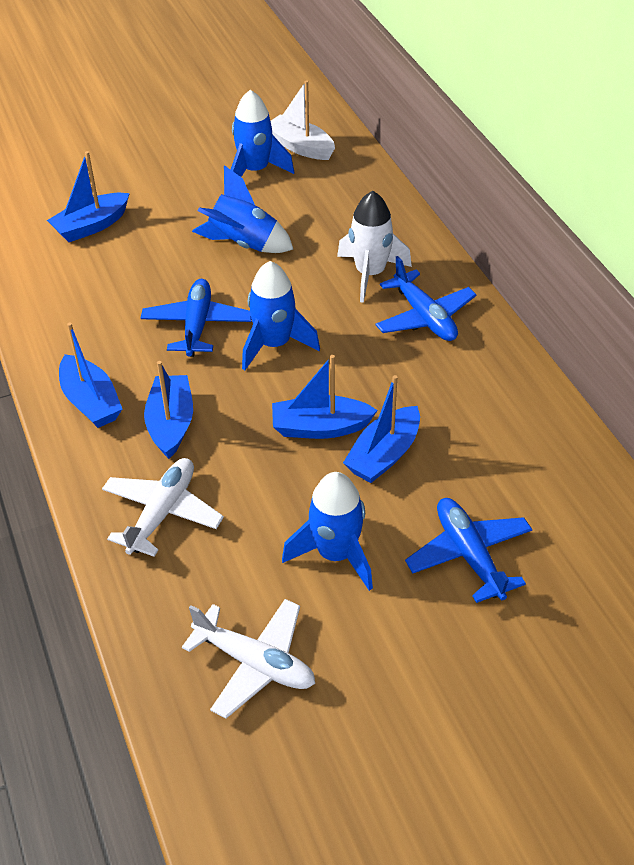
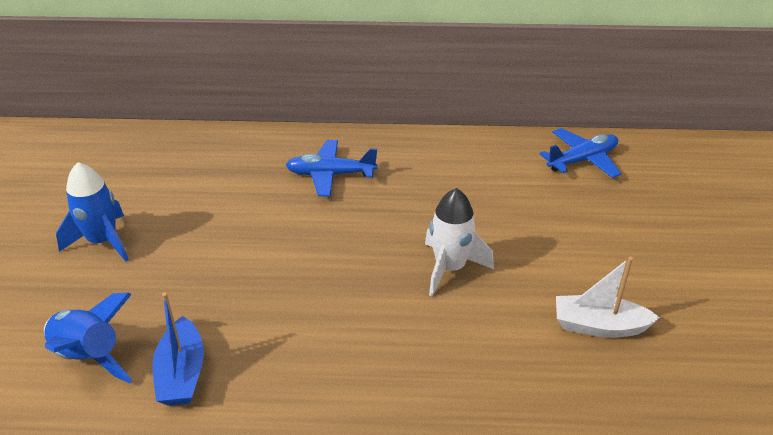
blue boat: 5 -> 1
blue plane: 3 -> 2
blue rocket: 4 -> 2
white plane: 2 -> 0

